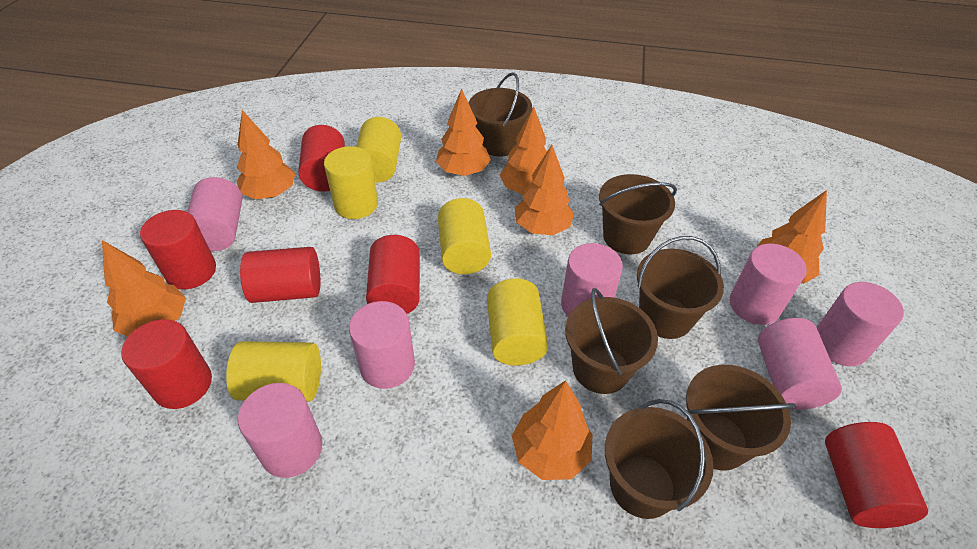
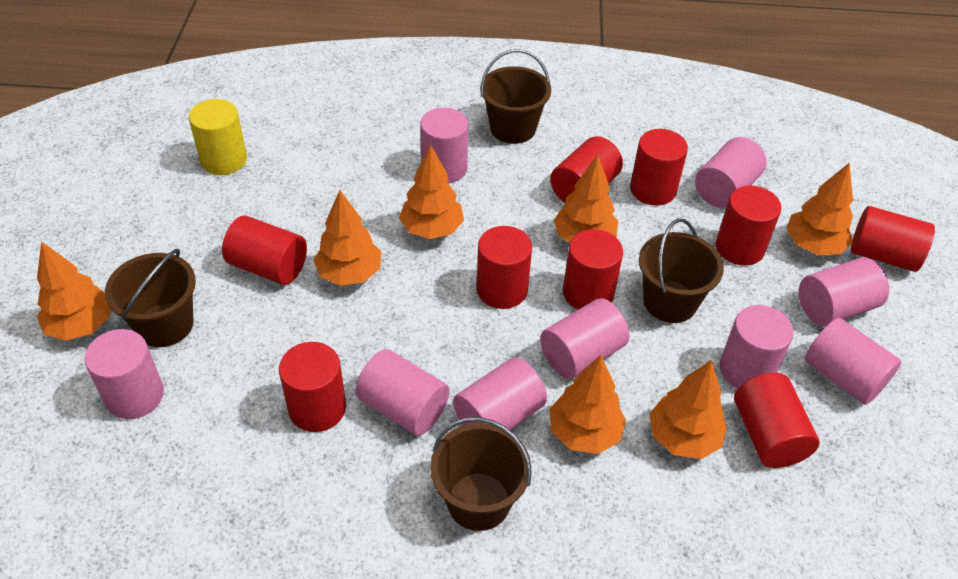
brown bucket: 6 -> 4
pink cylinder: 7 -> 9
red cylinder: 6 -> 9
yellow cylinder: 5 -> 1

